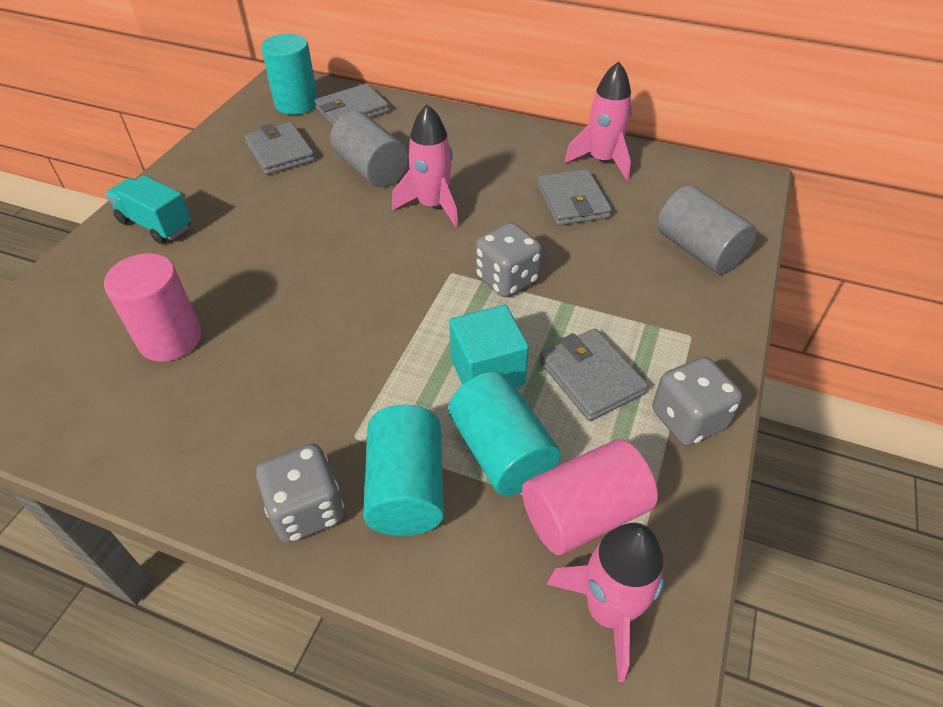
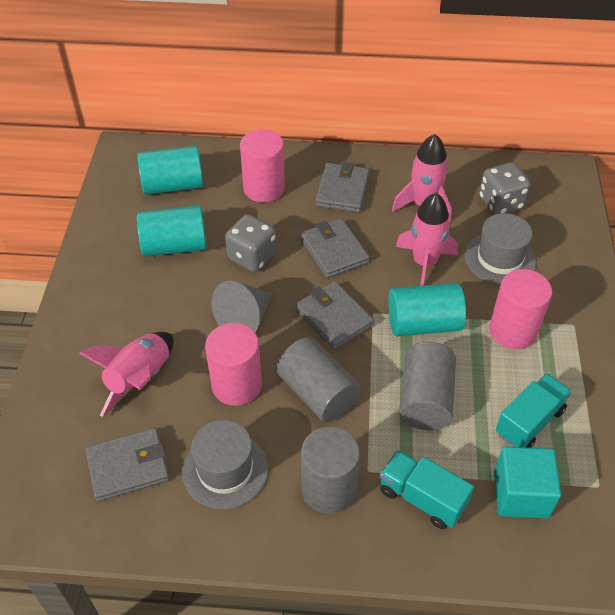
grey cone: 0 -> 1
grey cylinder: 2 -> 3
grey dice: 3 -> 2
grey hat: 0 -> 2
pink cylinder: 2 -> 3
turquoise truck: 1 -> 2

